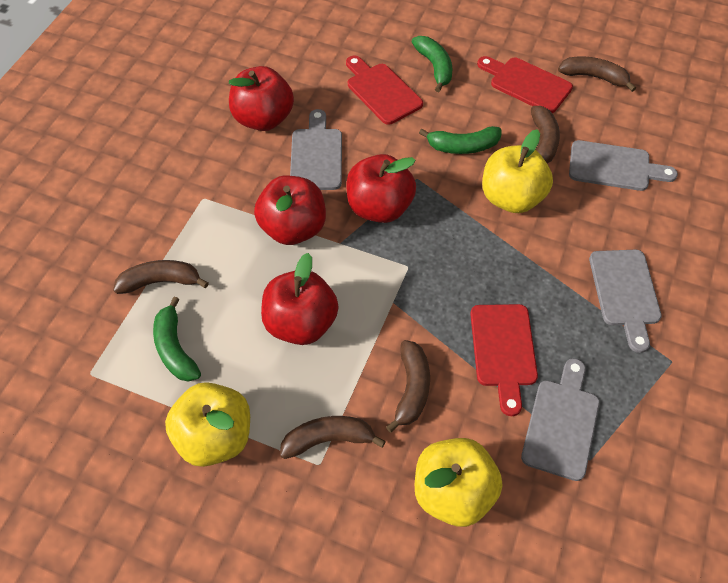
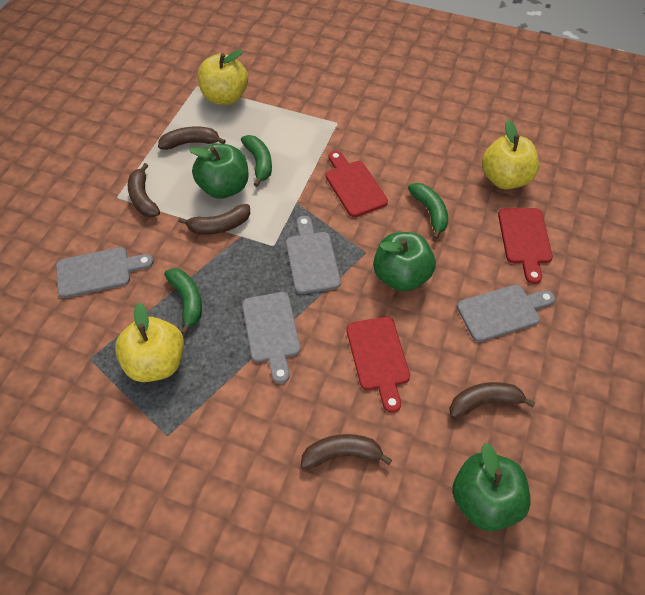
green apple: 0 -> 3
red apple: 4 -> 0

